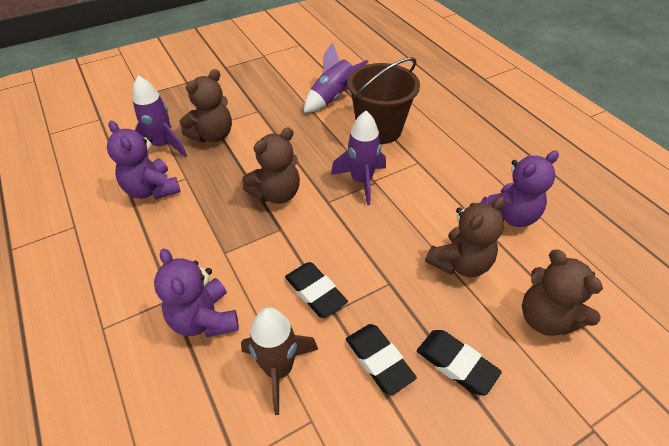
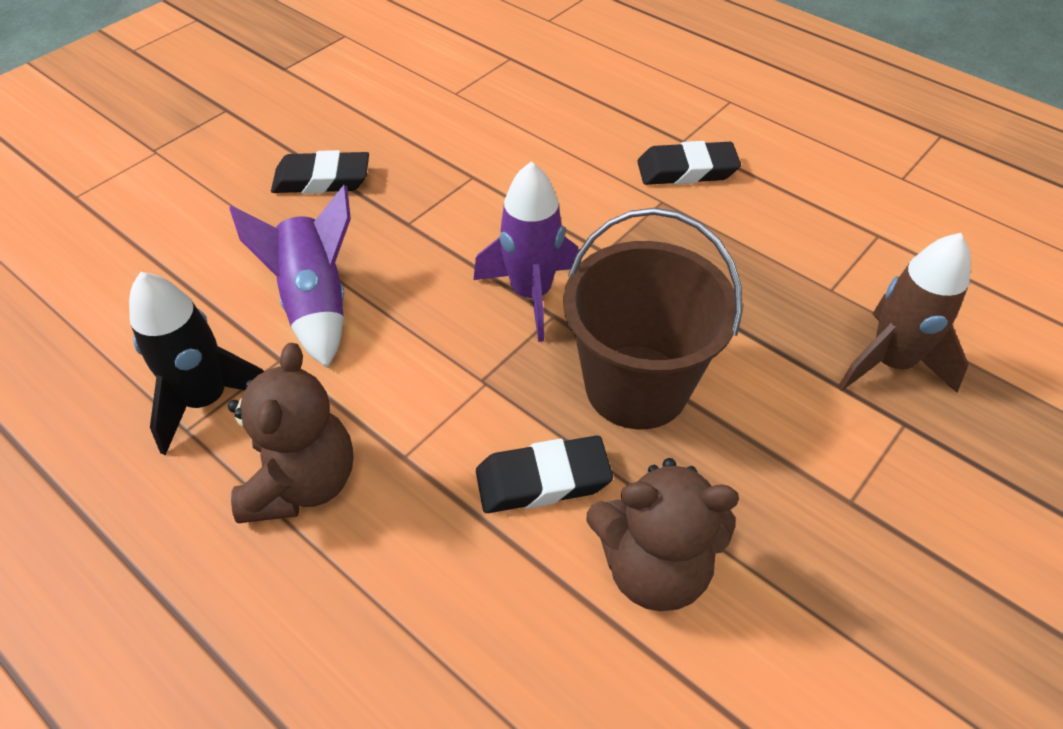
black rocket: 0 -> 1
brown teddy bear: 4 -> 2
purple rocket: 3 -> 2
purple teddy bear: 3 -> 0

